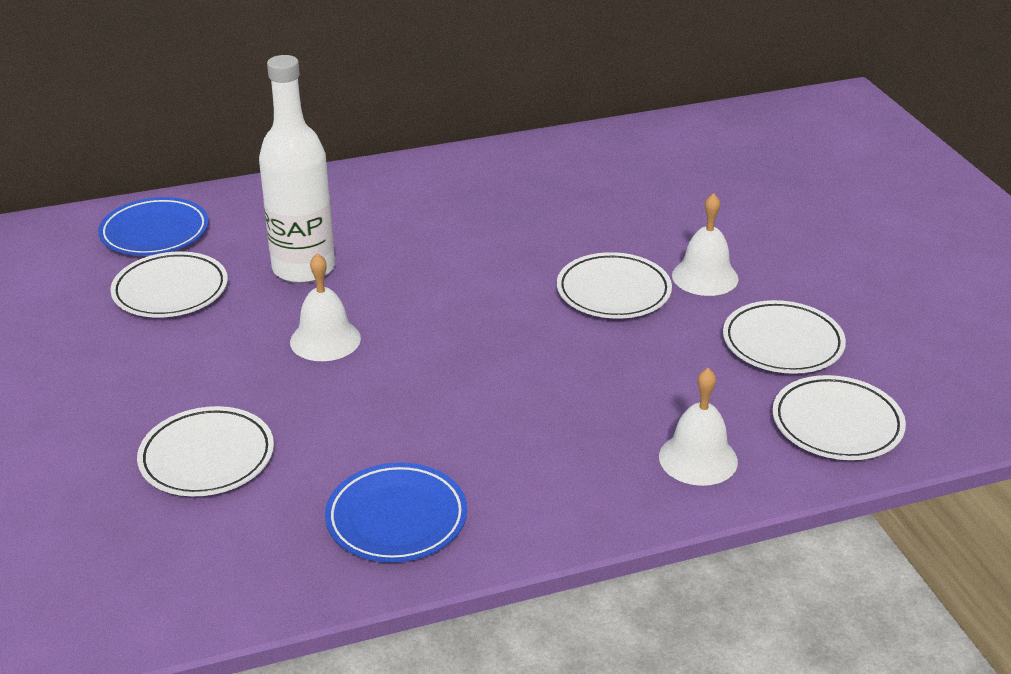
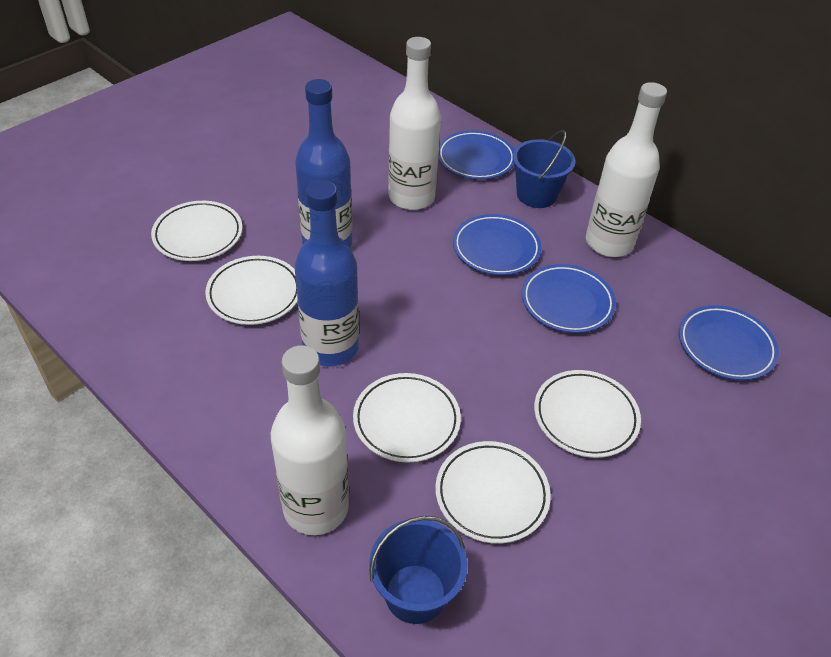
blue bottle: 0 -> 2
blue bucket: 0 -> 2
blue plate: 2 -> 4
white bell: 3 -> 0
white bottle: 1 -> 3

